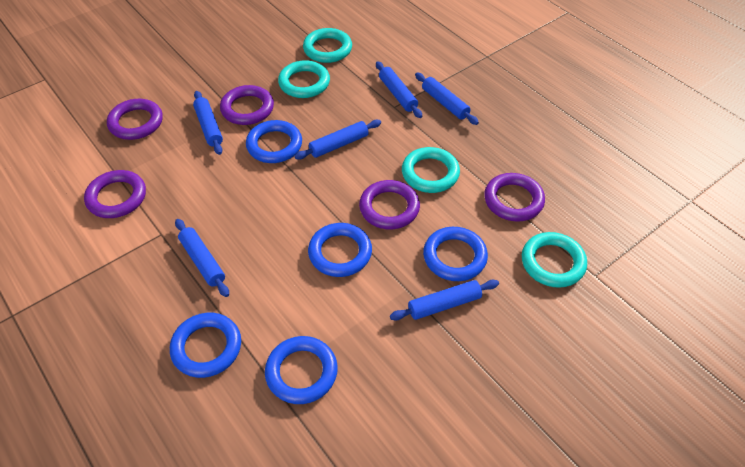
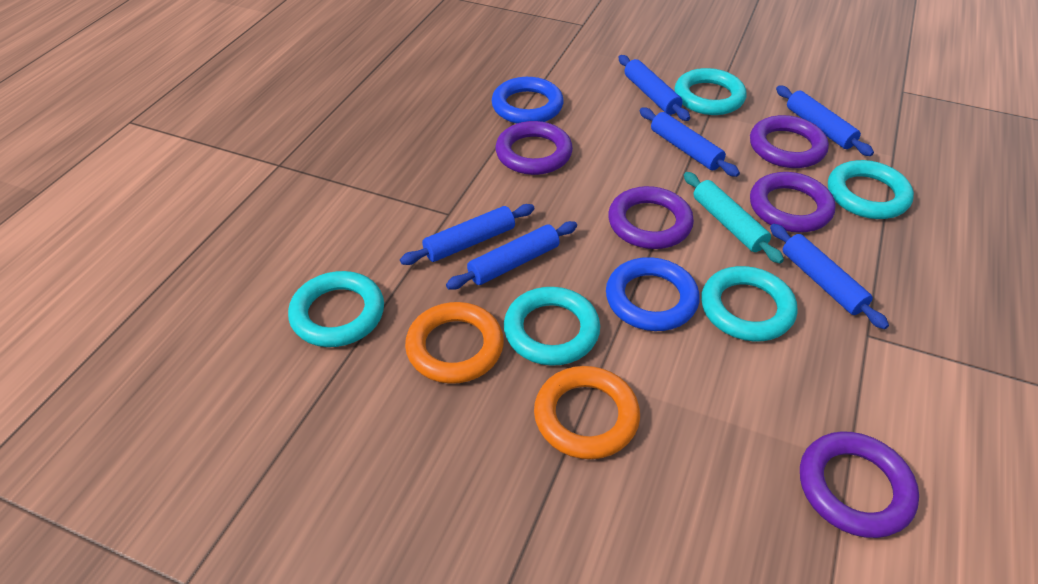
blue ring: 5 -> 2
orange ring: 0 -> 2
turquoise ring: 4 -> 5
turquoise rolling pin: 0 -> 1

